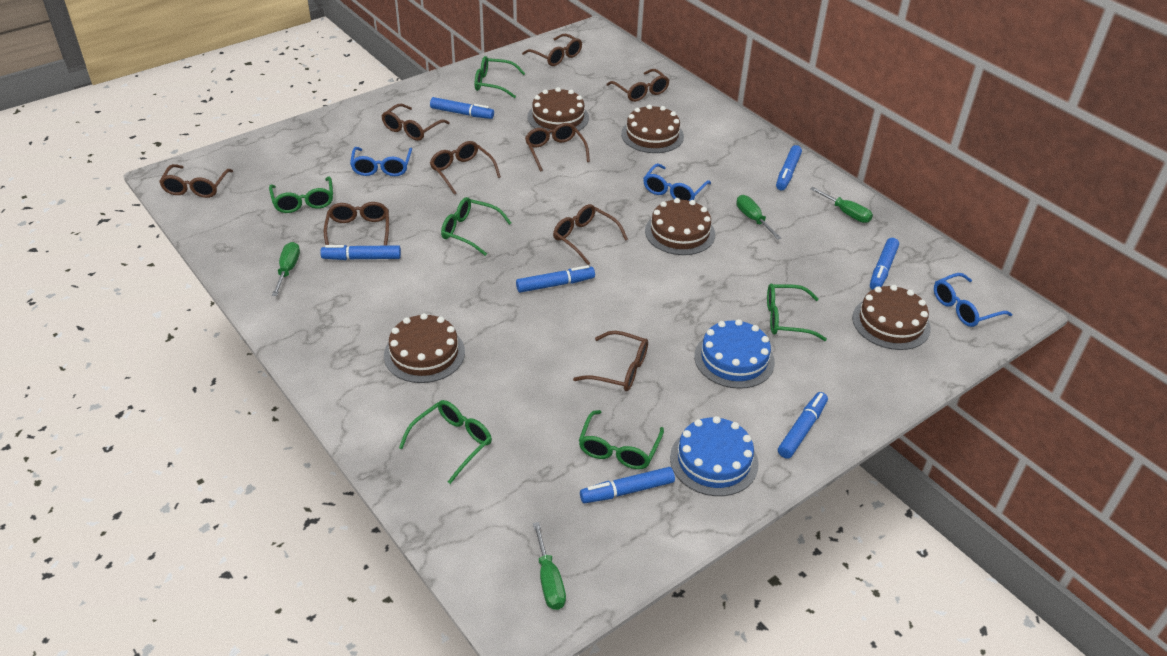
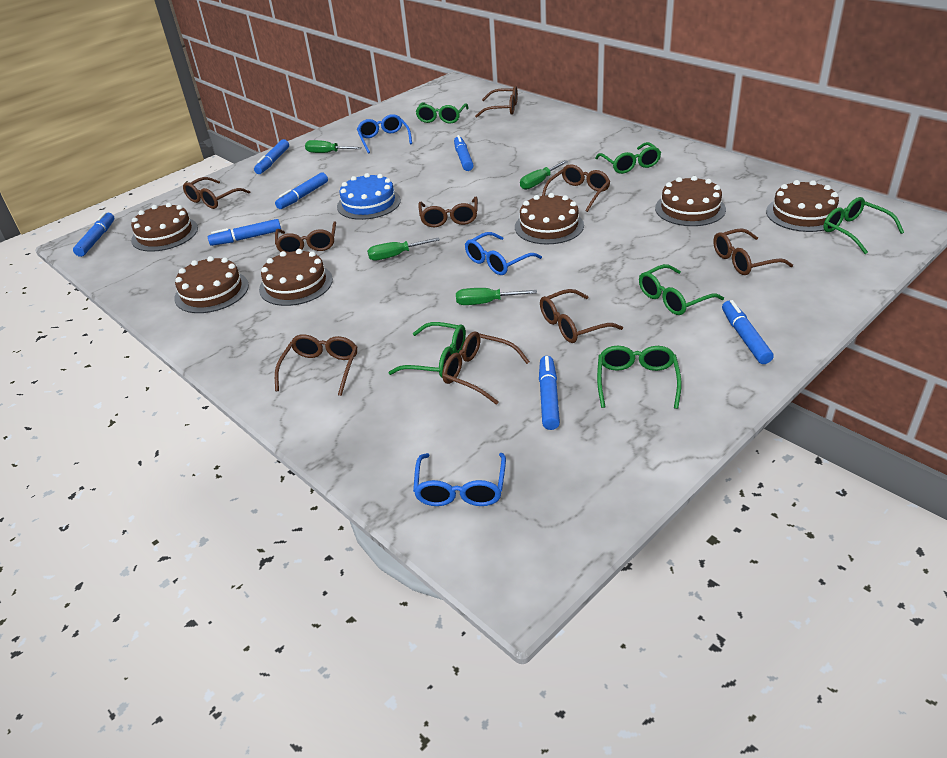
blue cake: 2 -> 1
brown cake: 5 -> 6

